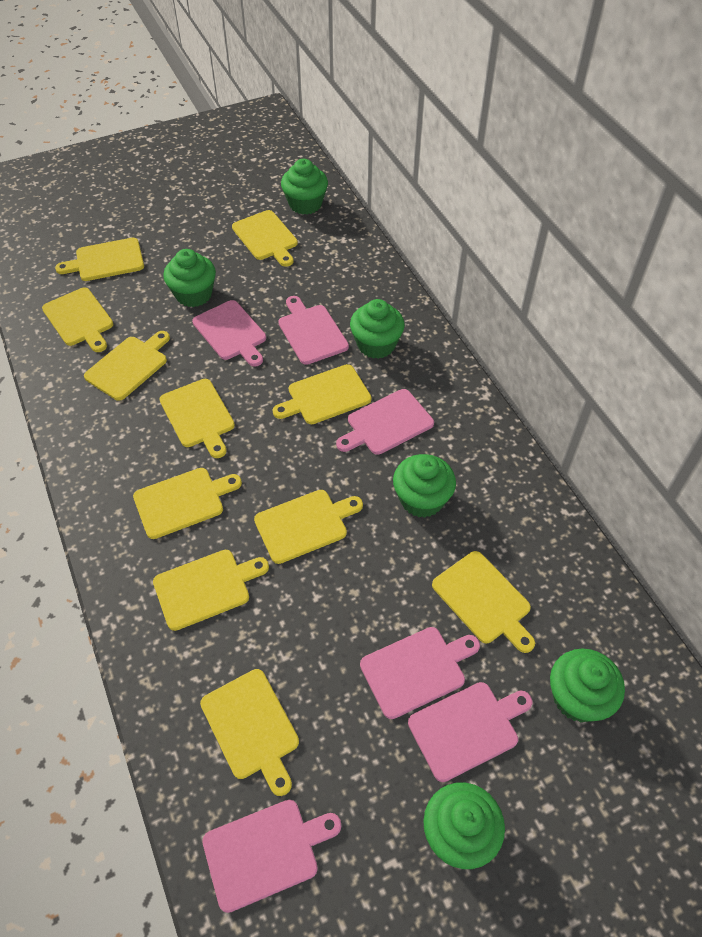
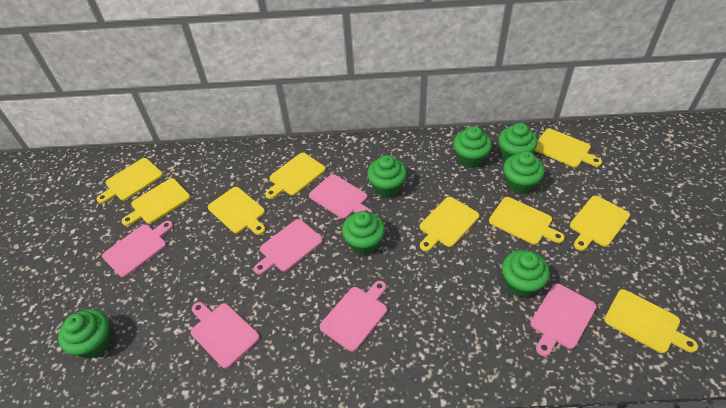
green cupcake: 6 -> 7
yellow cutting board: 11 -> 9

